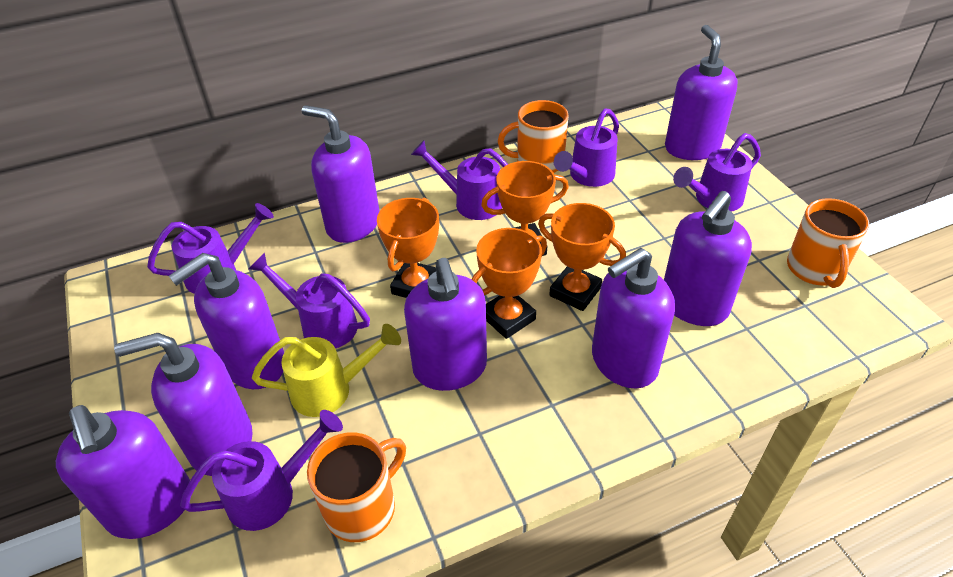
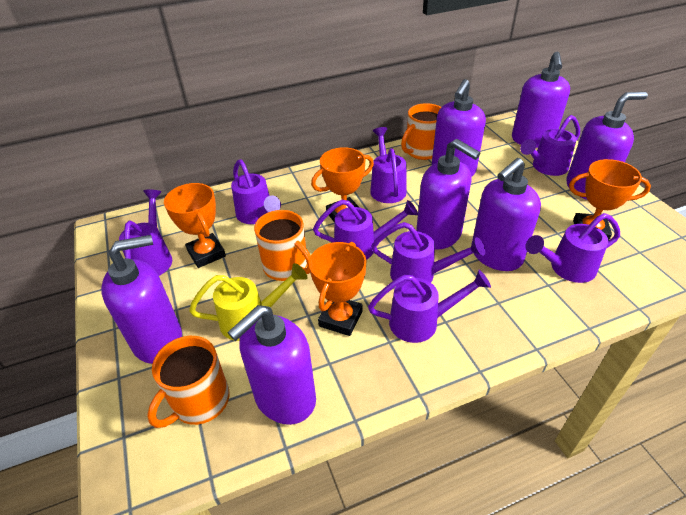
purple soap dispenser: 8 -> 7
purple watering can: 6 -> 8

